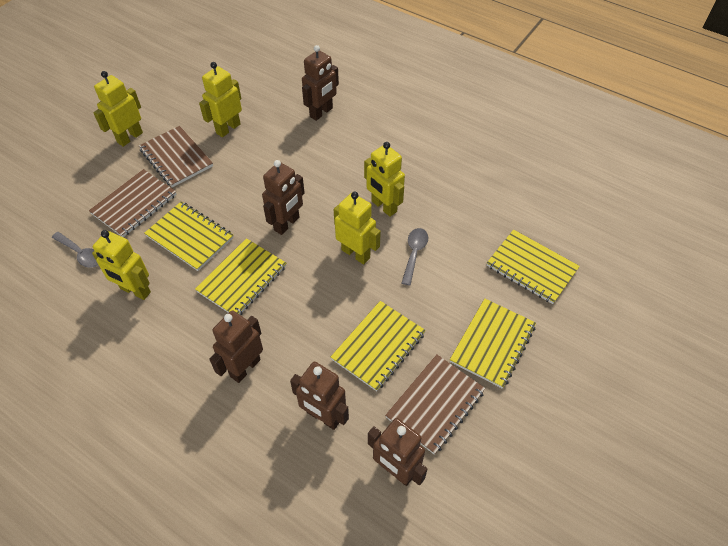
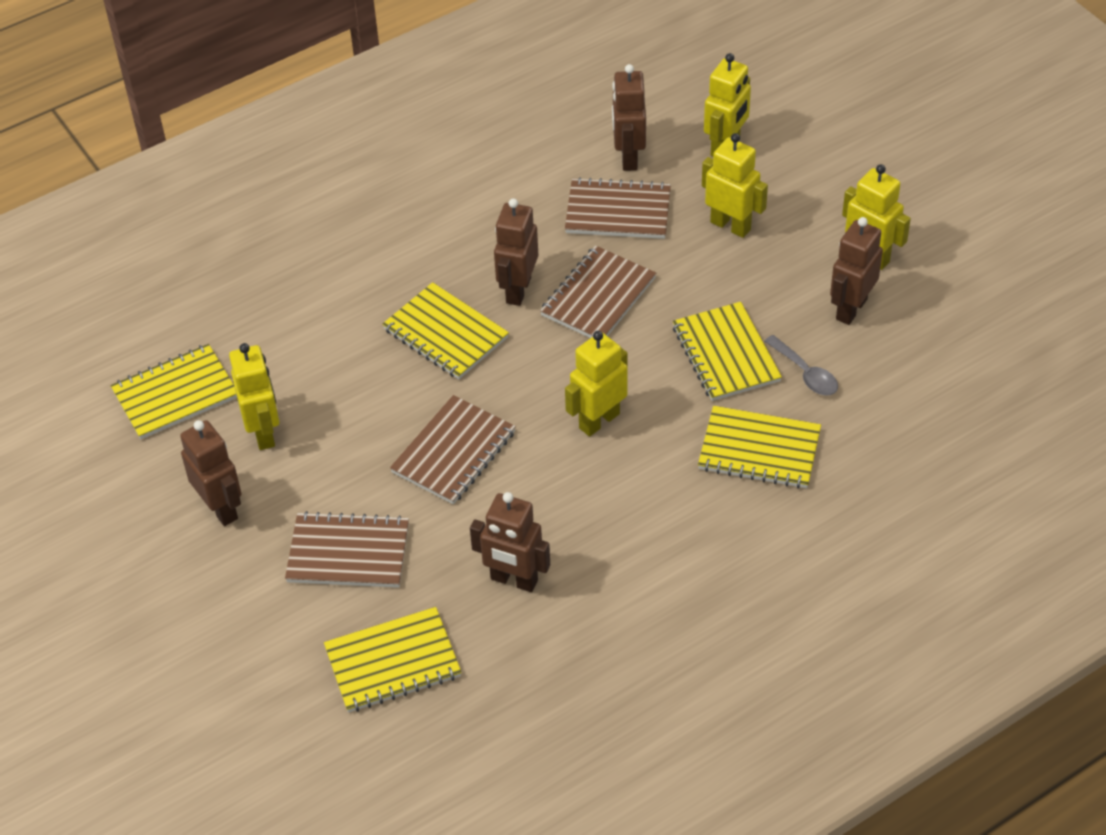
brown notebook: 3 -> 4
grey spoon: 2 -> 1

